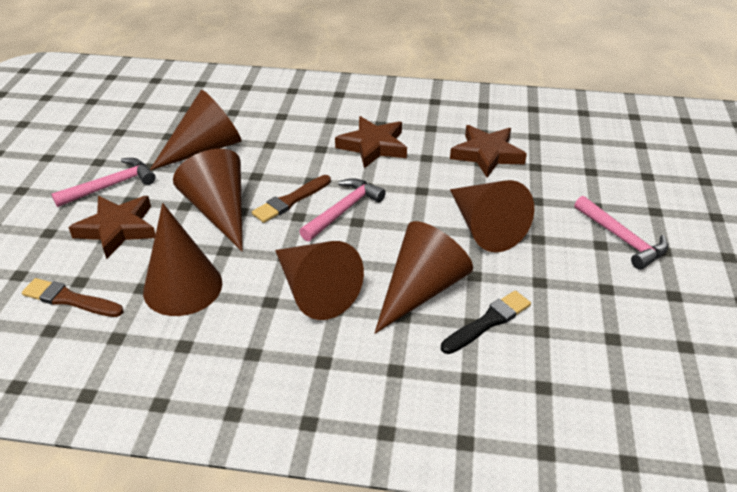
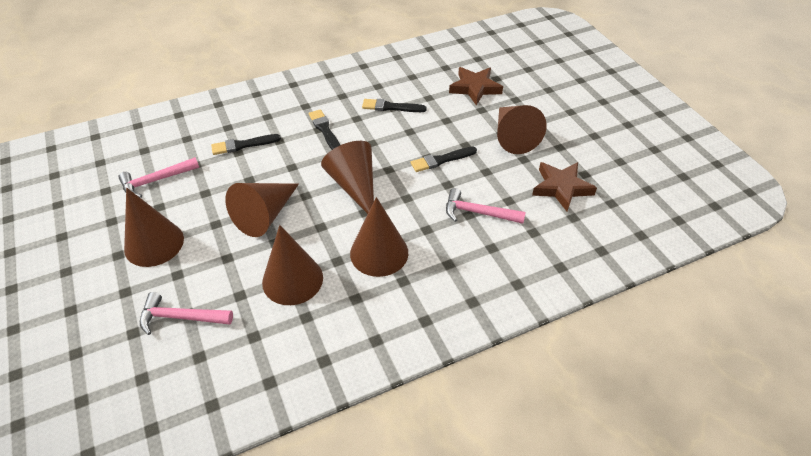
black brush: 1 -> 4
brown brush: 2 -> 0
brown star: 3 -> 2

